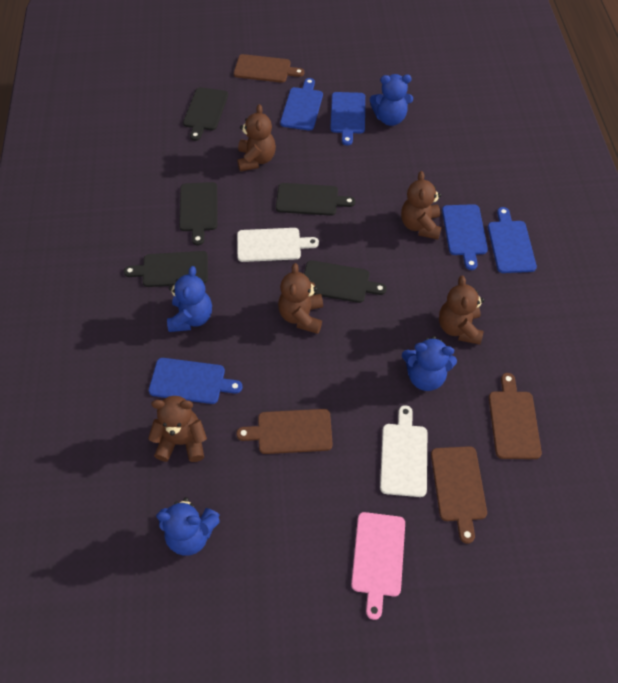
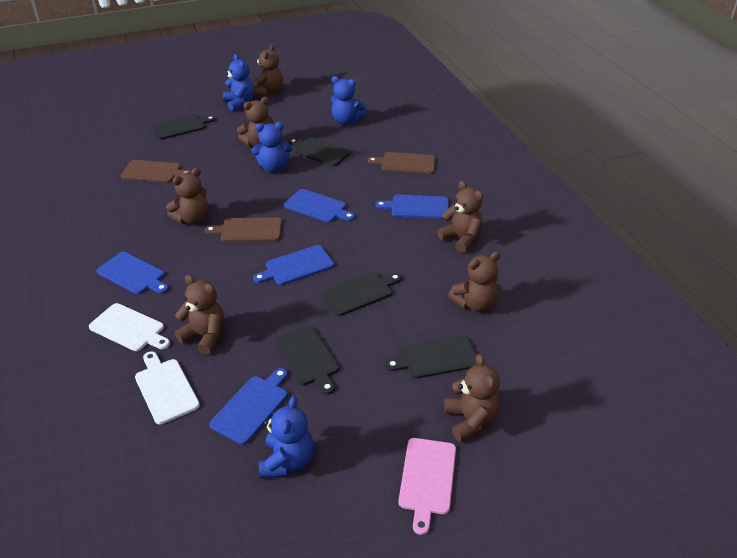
brown cutting board: 4 -> 3
brown teddy bear: 5 -> 7

